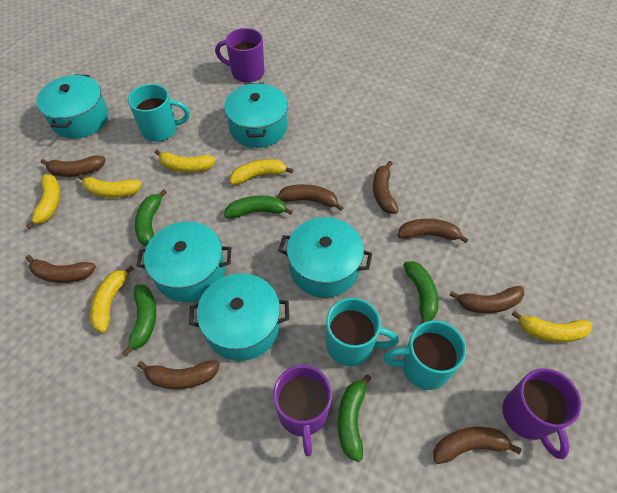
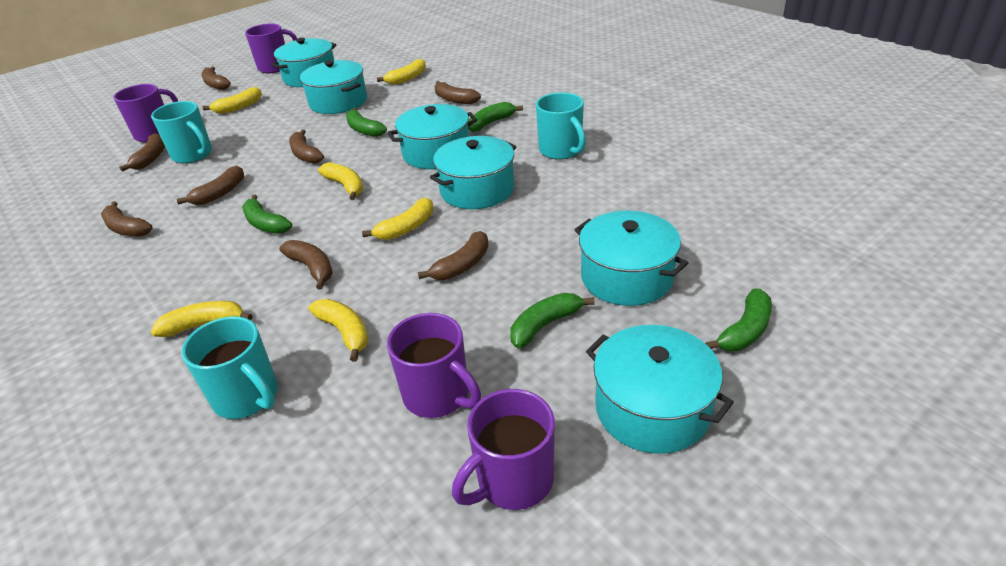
purple mug: 3 -> 4
turquoise pot: 5 -> 6

